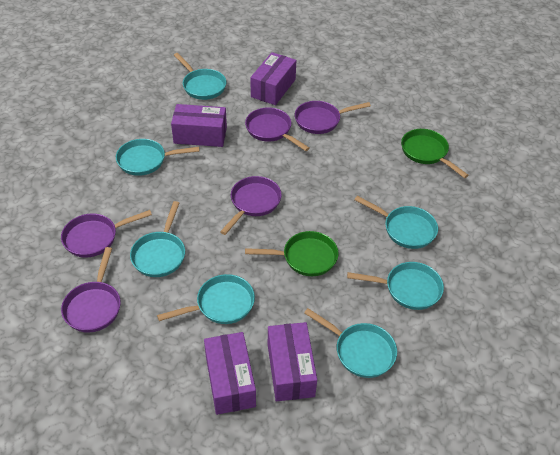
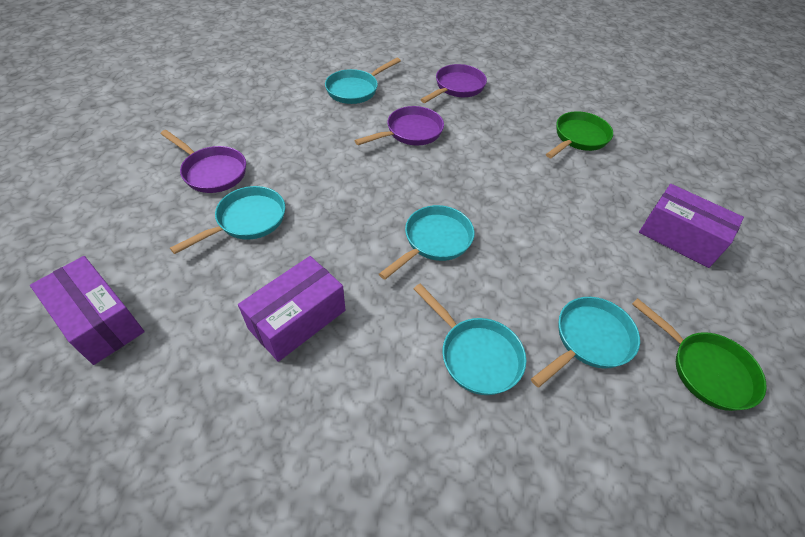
purple box: 4 -> 3
purple pan: 5 -> 3
turquoise pan: 7 -> 5

